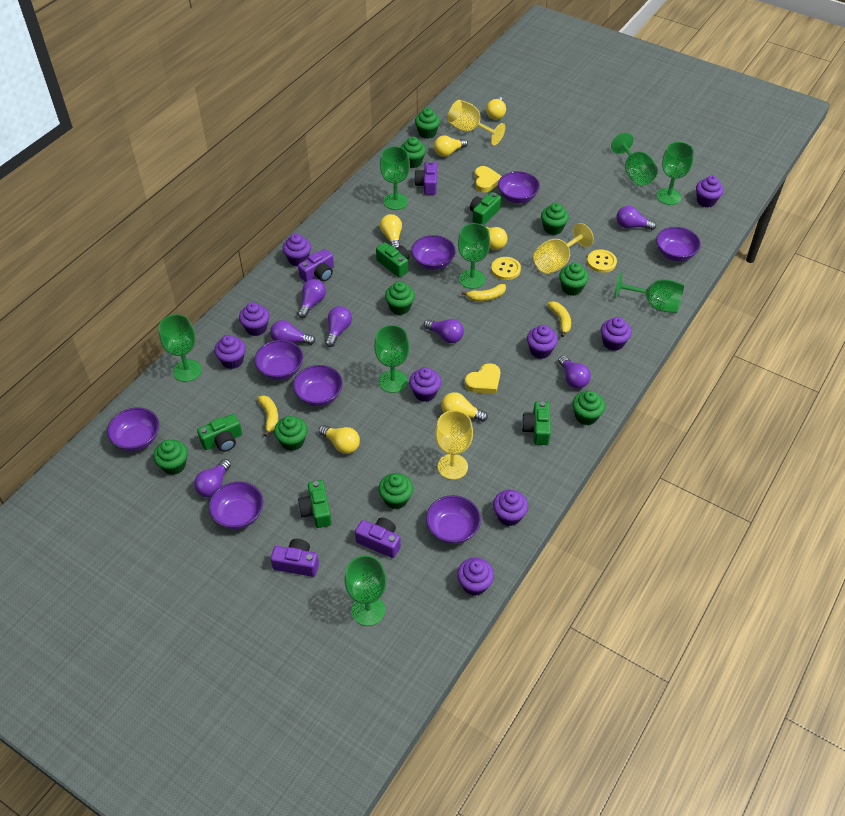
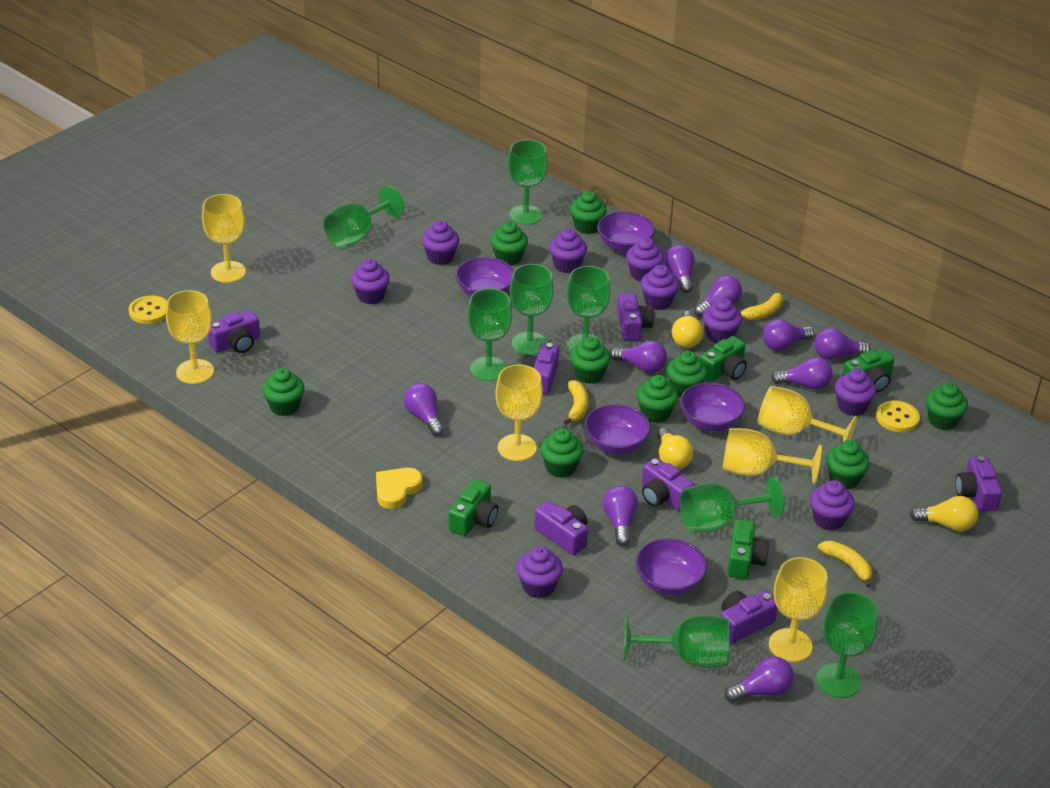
green camera: 5 -> 4
purple bowl: 8 -> 5
purple camera: 4 -> 7
purple light bulb: 7 -> 9
yellow goblet: 3 -> 6
yellow heart: 2 -> 1
yellow light bulb: 6 -> 3

